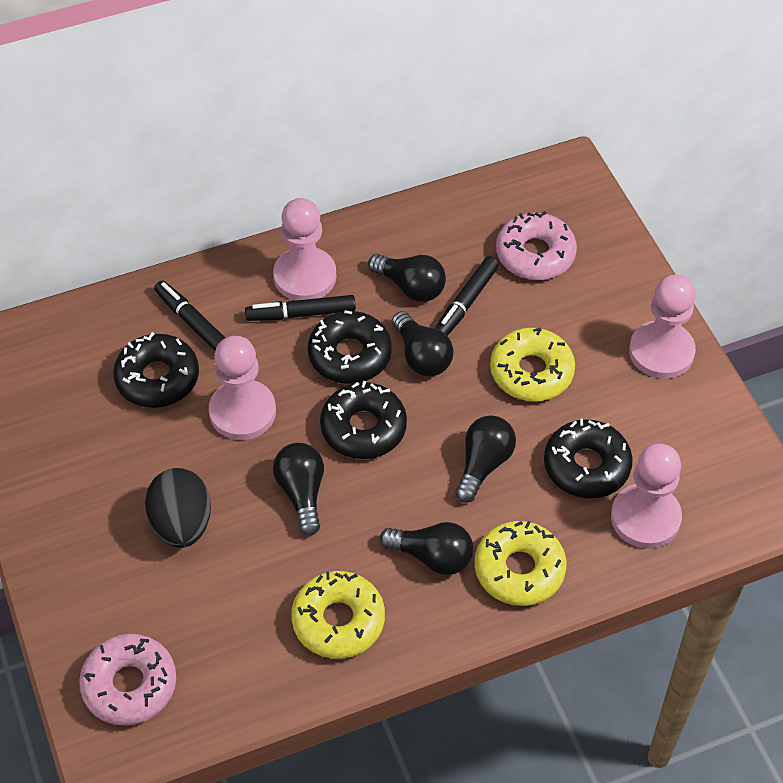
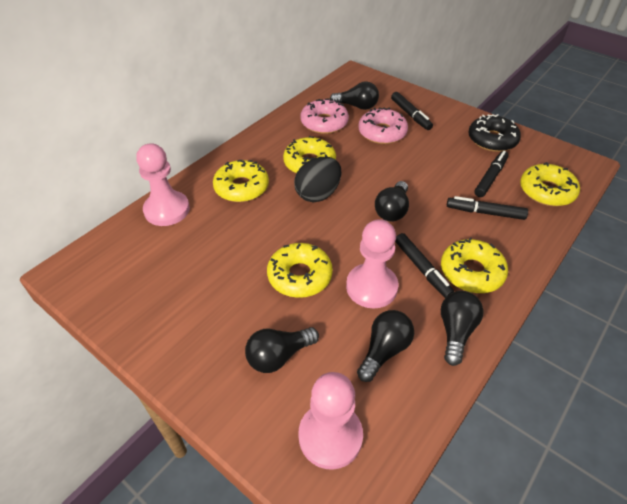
black donut: 4 -> 1
black marker: 3 -> 4
pink pawn: 4 -> 3
yellow donut: 3 -> 5

